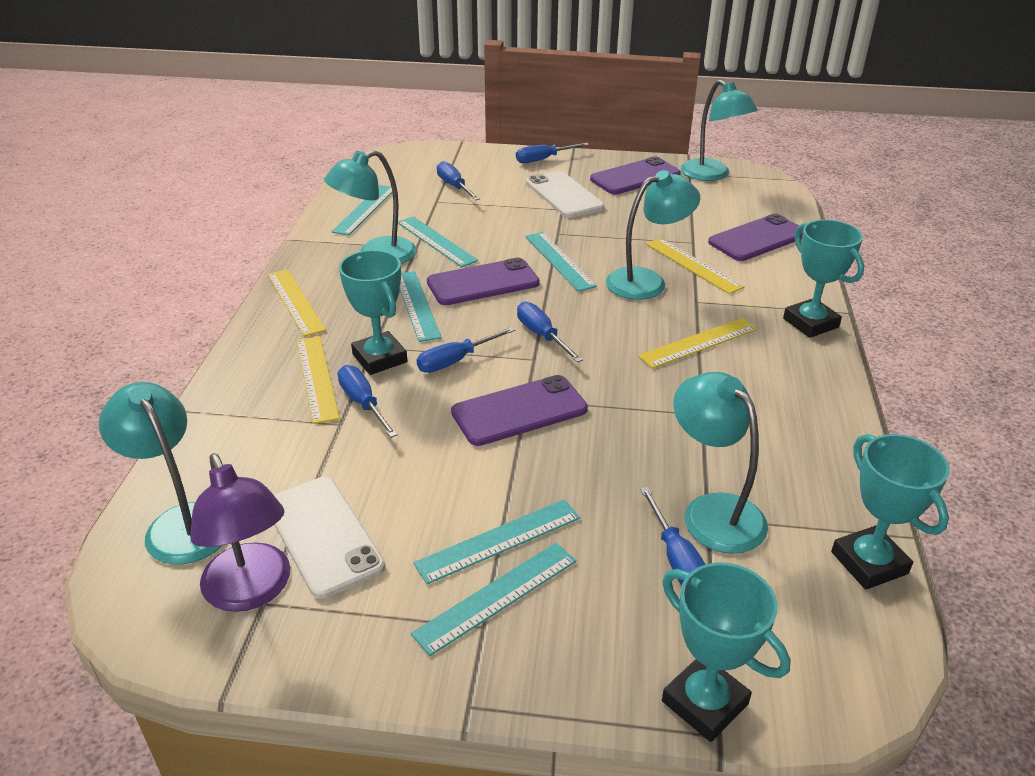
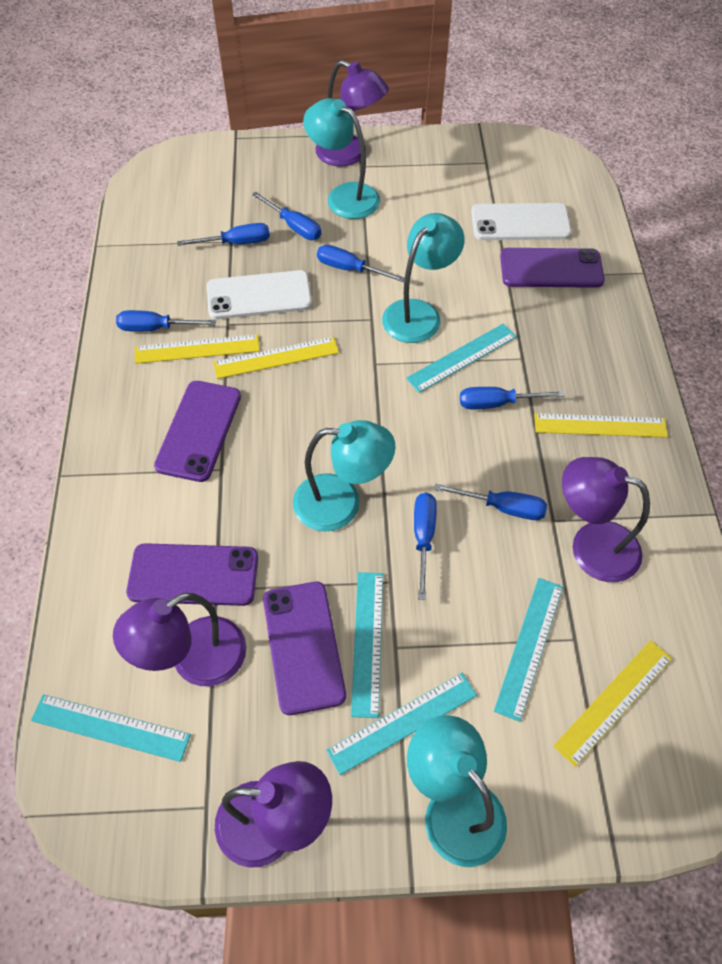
blue screwdriver: 6 -> 7
purple lamp: 1 -> 4
turquoise lamp: 5 -> 4
turquoise ruler: 6 -> 5
turquoise trophy: 4 -> 0

